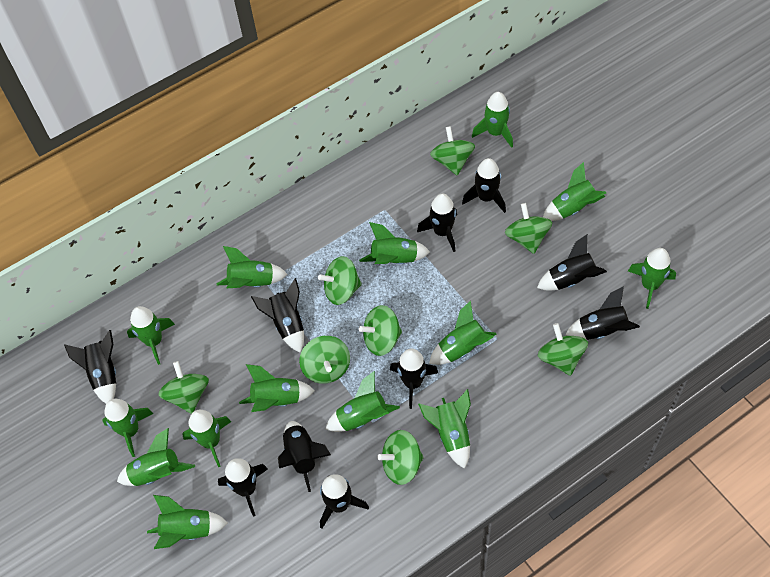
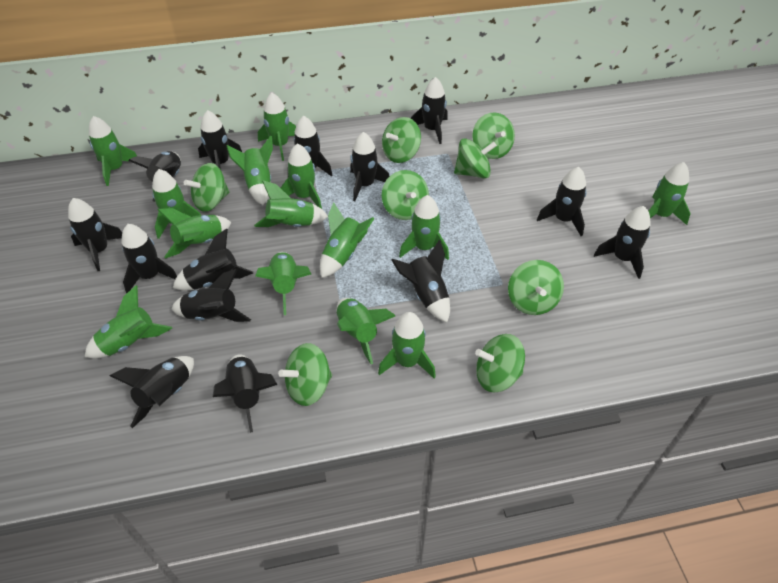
black rocket: 10 -> 14

